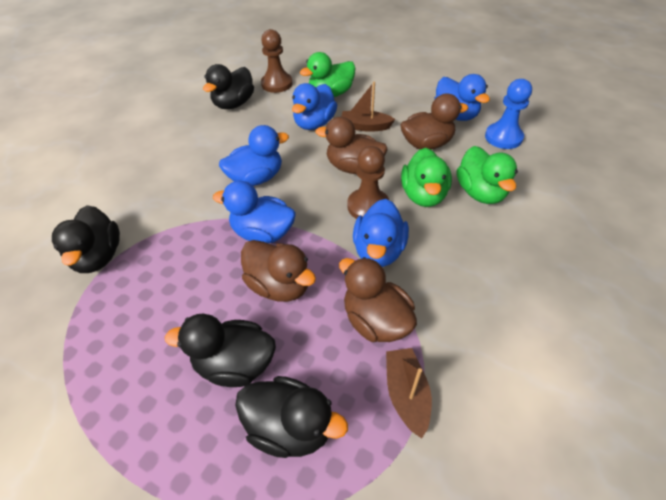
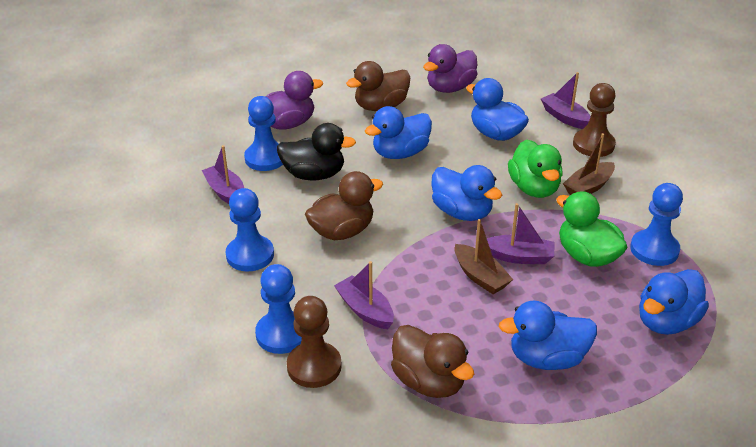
black duck: 4 -> 1
blue pawn: 1 -> 4
brown duck: 4 -> 3
green duck: 3 -> 2
purple boat: 0 -> 4
purple duck: 0 -> 2

